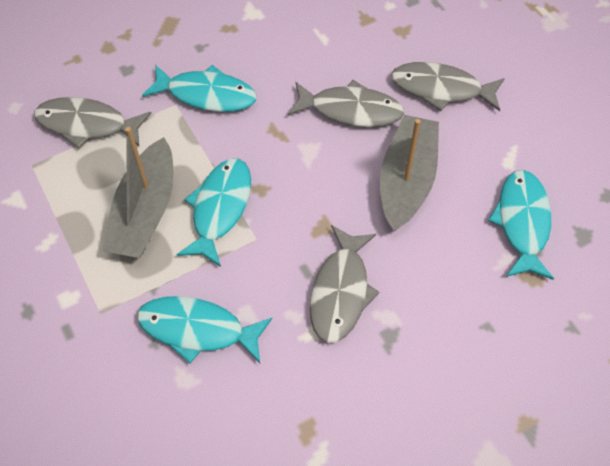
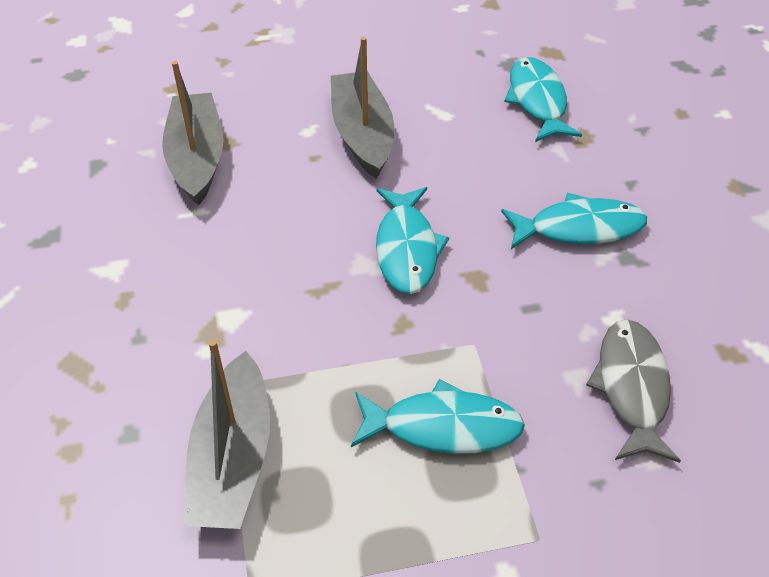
grey boat: 2 -> 3
grey fish: 4 -> 1

